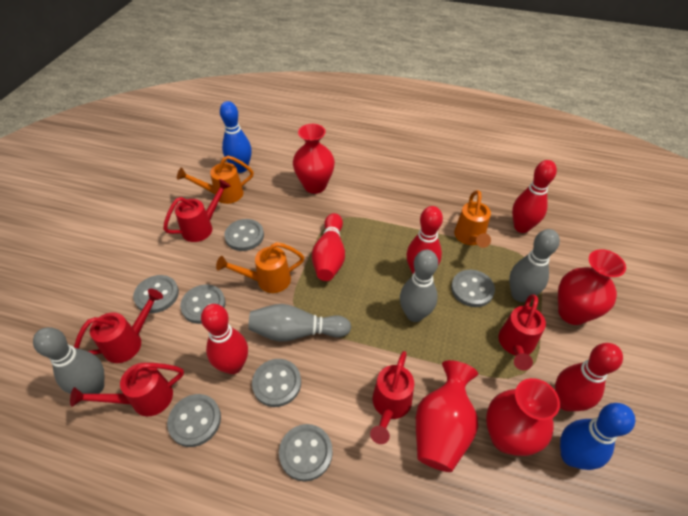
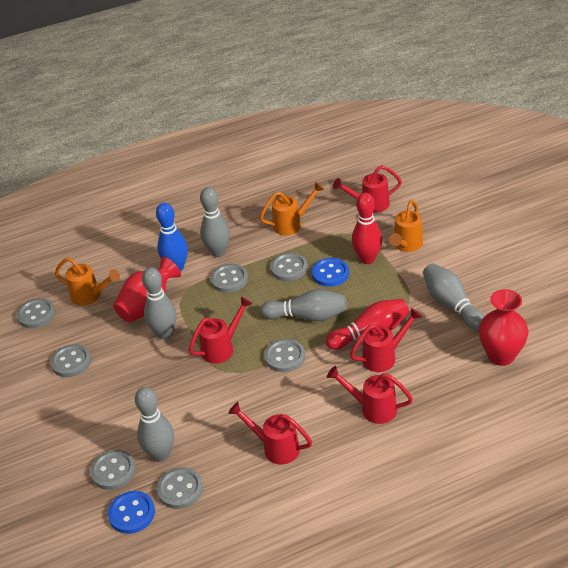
blue bowling pin: 2 -> 1
blue button: 0 -> 2
grey bowling pin: 4 -> 5
red bowling pin: 5 -> 2
red vase: 4 -> 2

